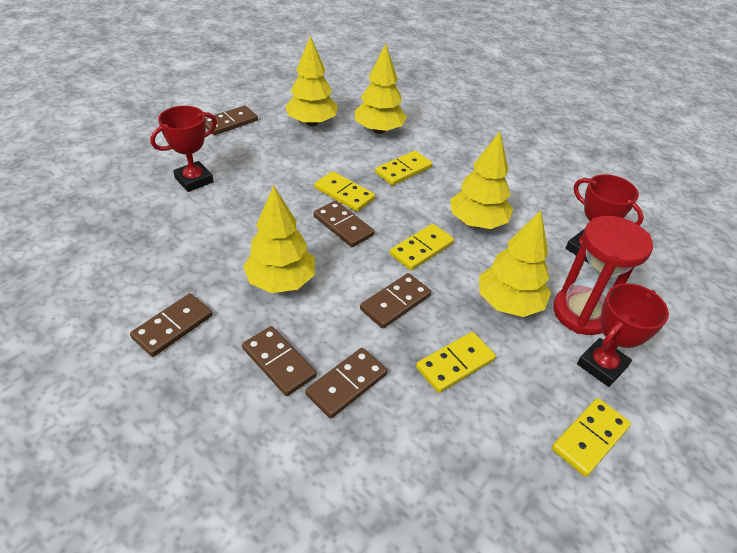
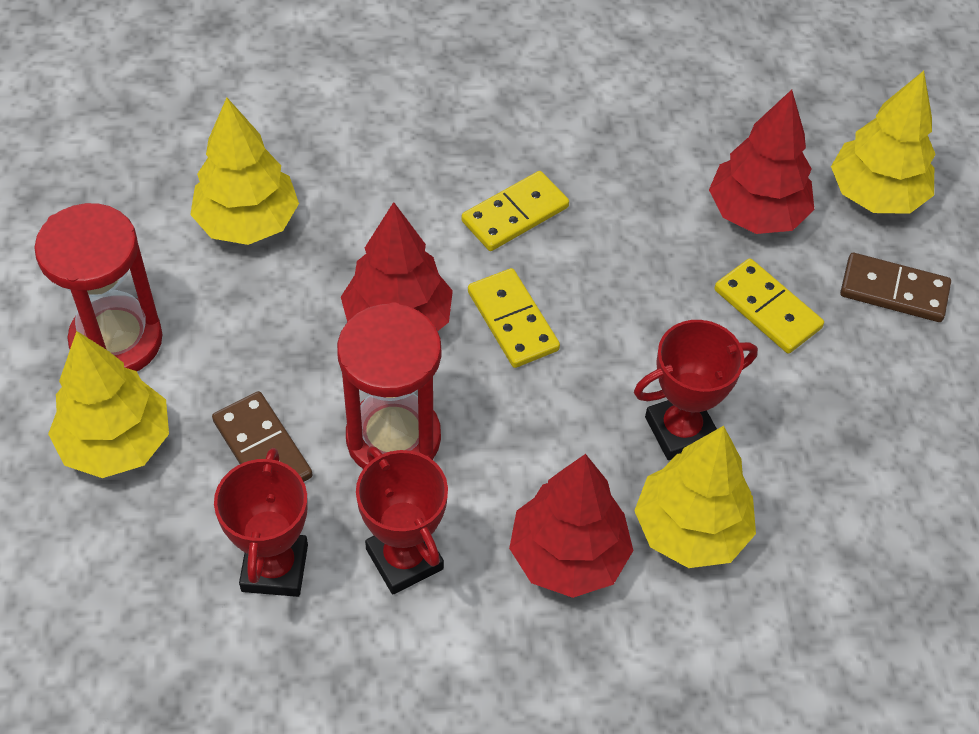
brown domino: 6 -> 2
red hourglass: 1 -> 2
red tree: 0 -> 3
yellow domino: 5 -> 3
yellow tree: 5 -> 4

